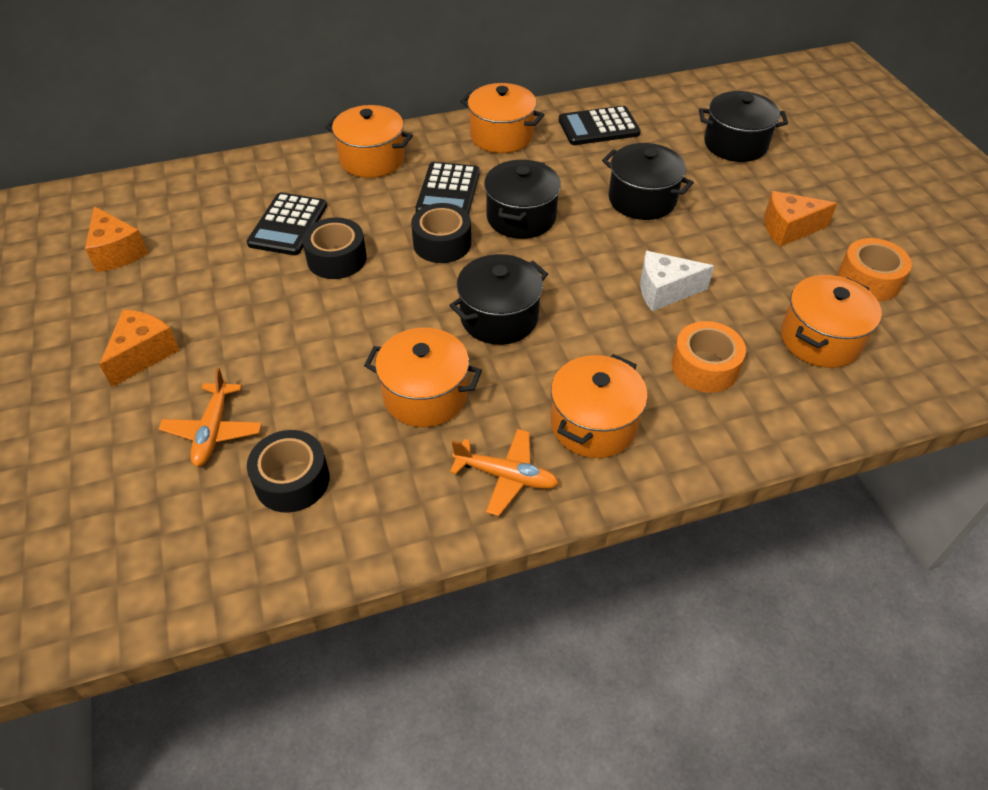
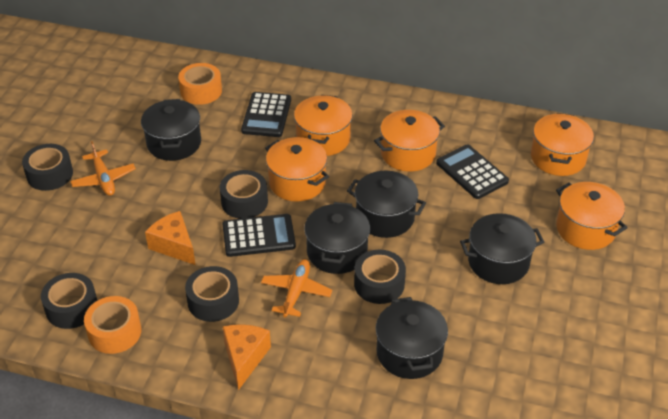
black pot: 4 -> 5
black tape: 3 -> 5
orange cheese: 3 -> 2
white cheese: 1 -> 0

